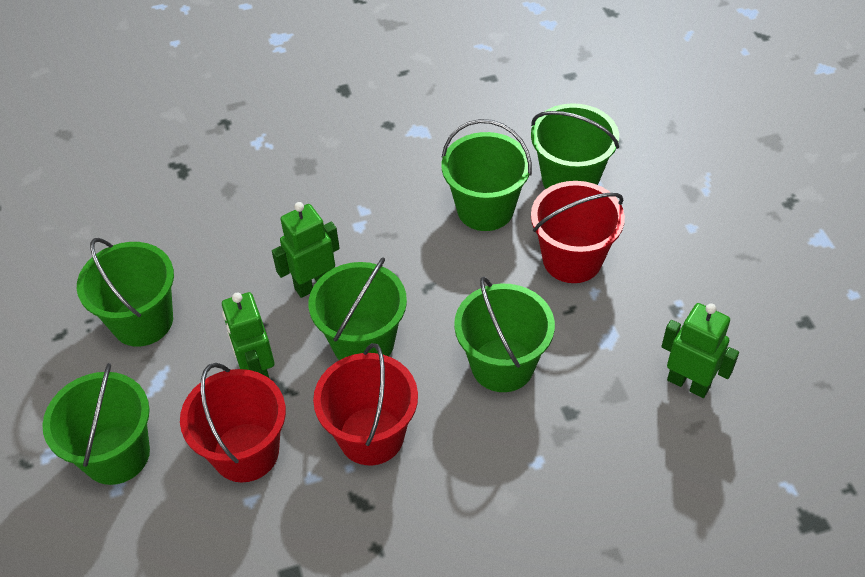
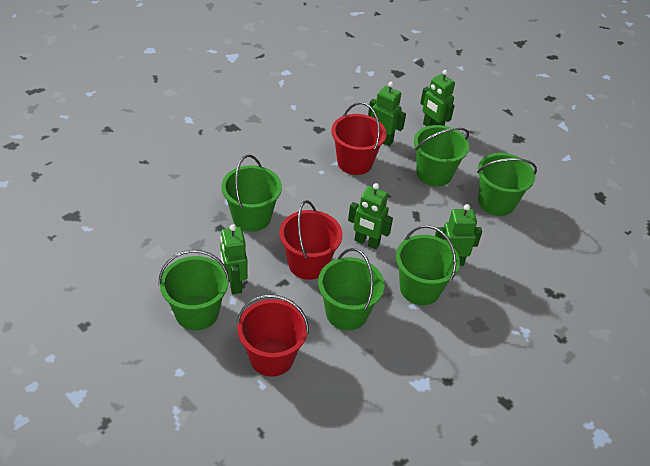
green robot: 3 -> 5

